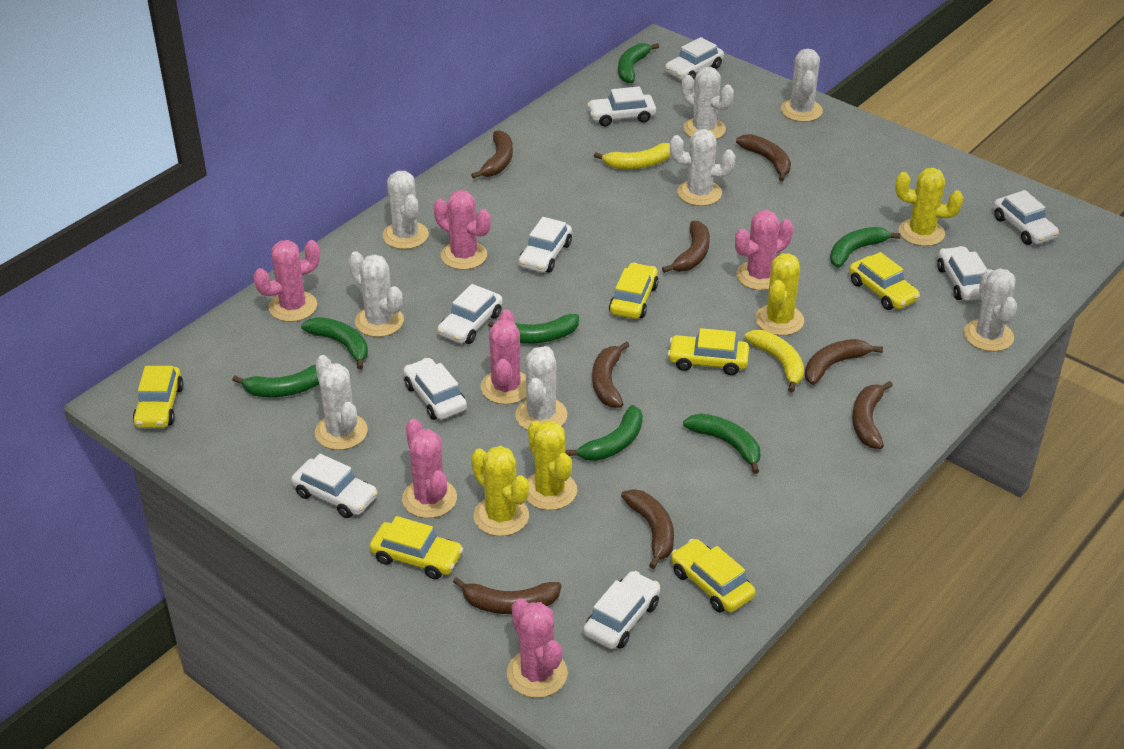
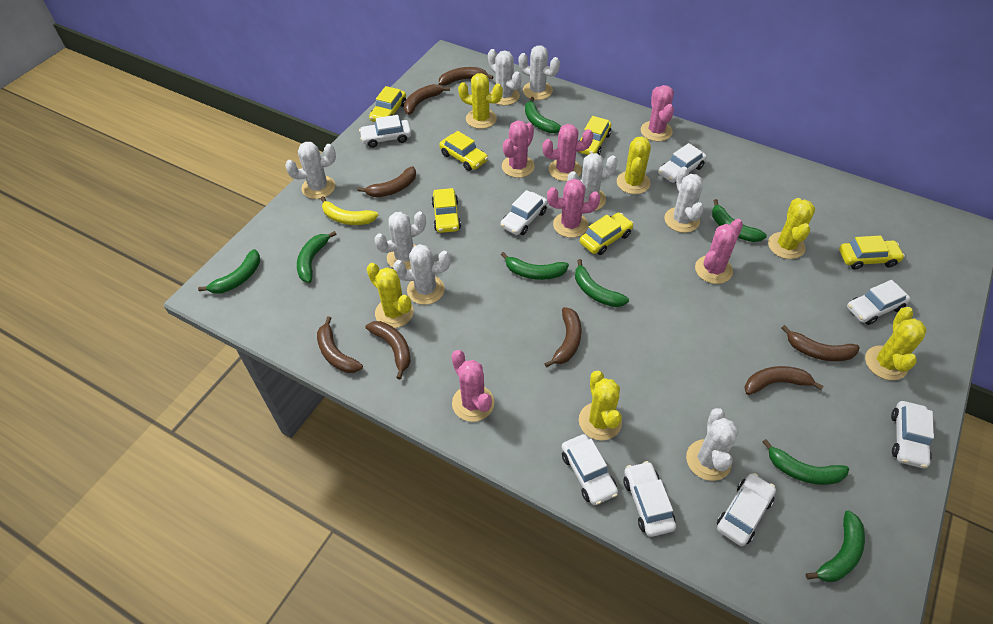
green banana: 7 -> 8
white car: 9 -> 8
yellow banana: 2 -> 1
yellow cactus: 4 -> 6

